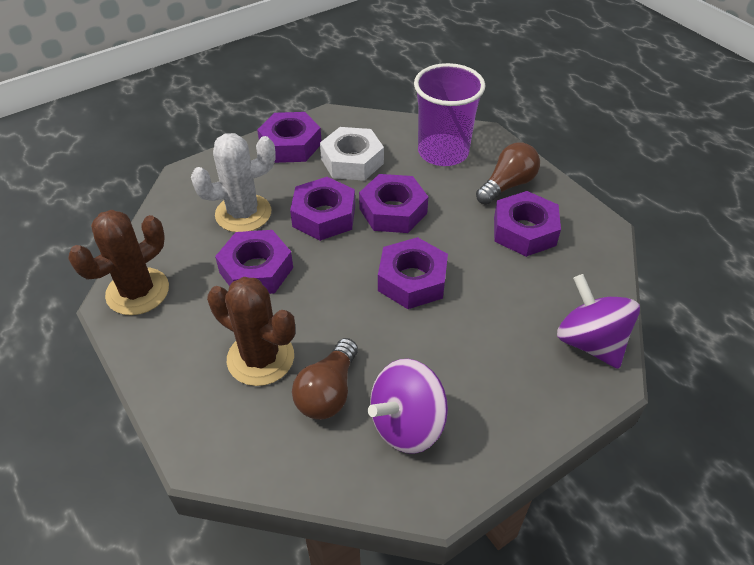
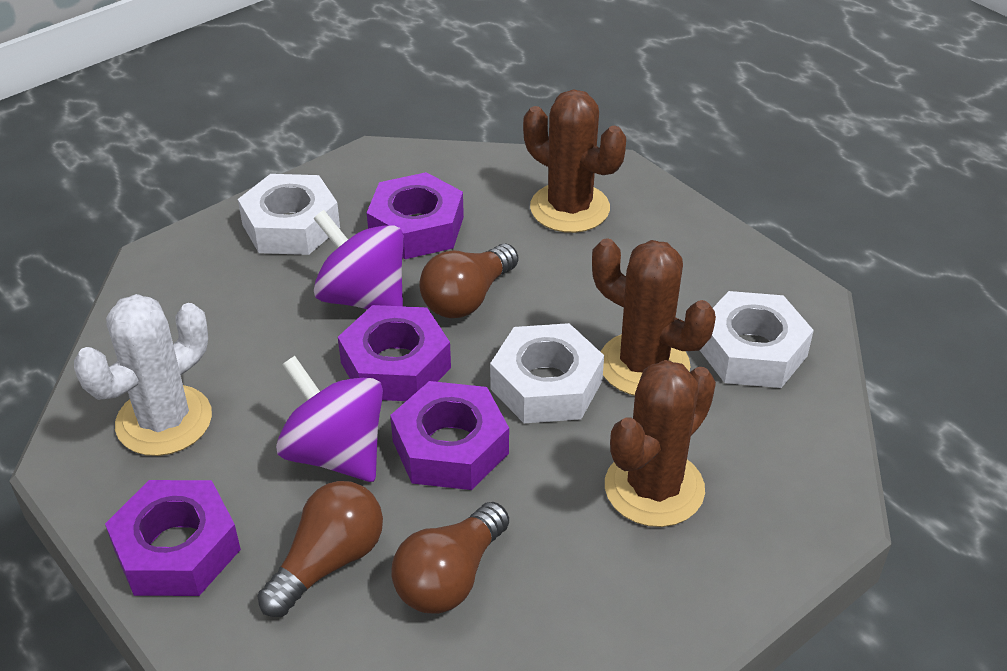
brown cactus: 2 -> 3
brown light bulb: 2 -> 3
purple cup: 1 -> 0
purple nut: 6 -> 4
white nut: 1 -> 3

